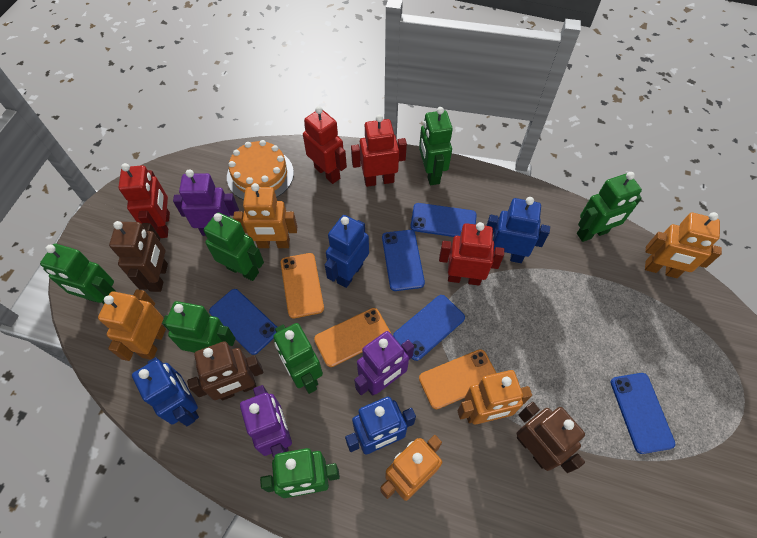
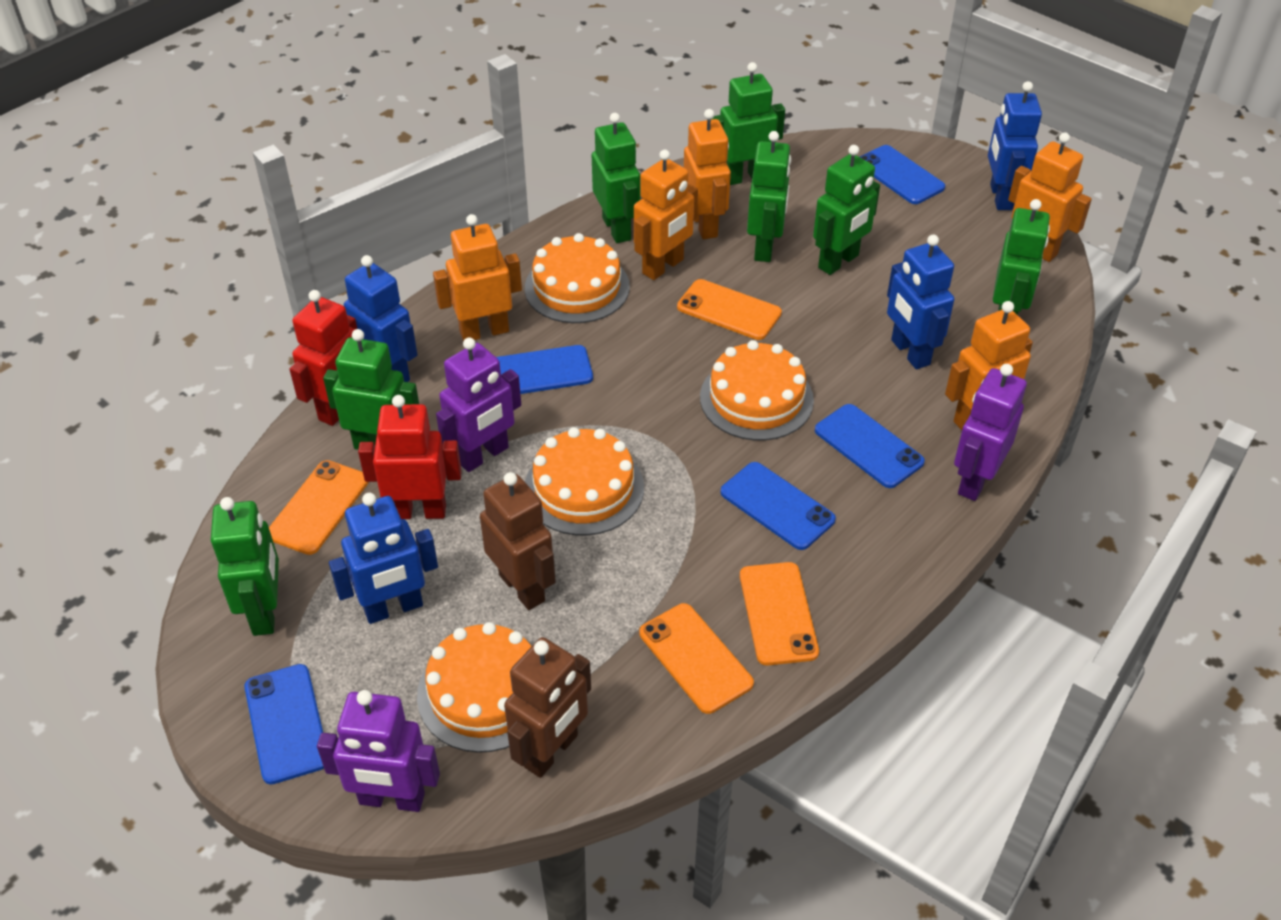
brown robot: 3 -> 2
orange cake: 1 -> 4
orange phone: 3 -> 4
red robot: 4 -> 2

